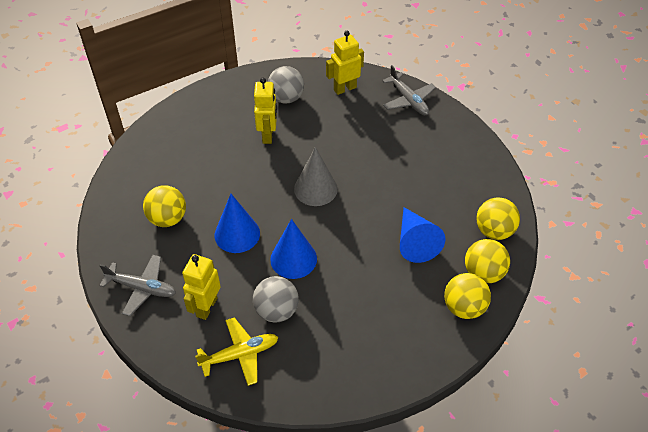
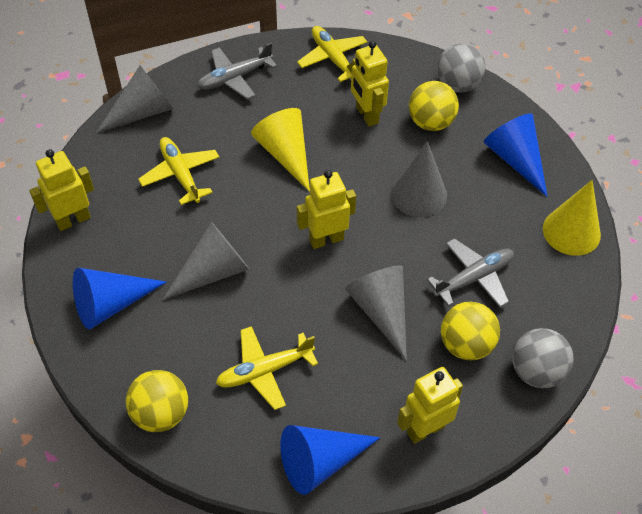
grey cone: 1 -> 4
yellow ball: 4 -> 3
yellow cone: 0 -> 2
yellow plane: 1 -> 3
yellow robot: 3 -> 4

